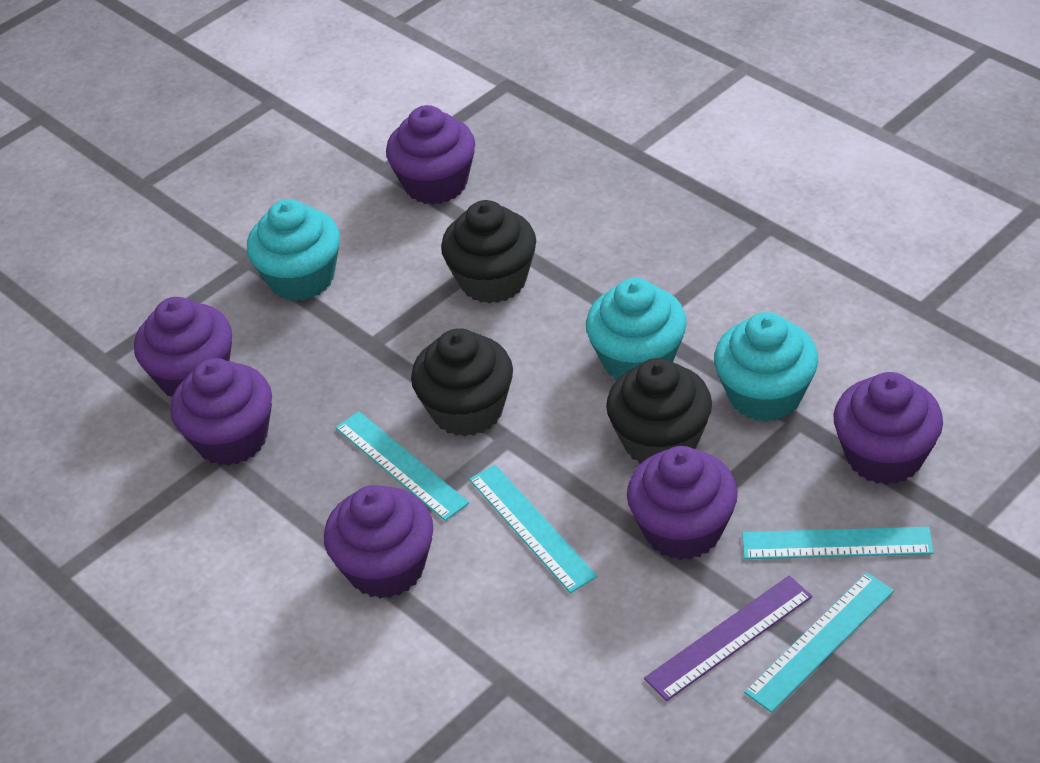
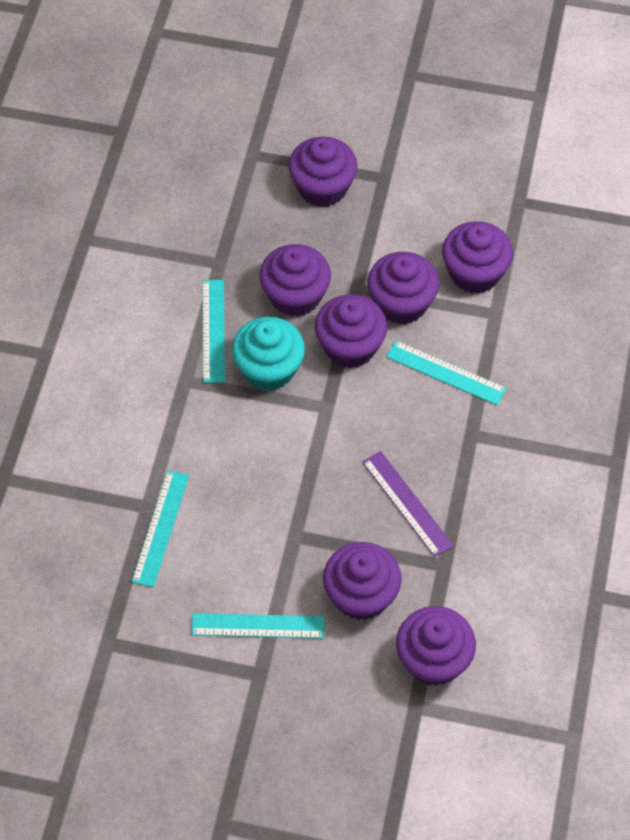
black cupcake: 3 -> 0
purple cupcake: 6 -> 7
turquoise cupcake: 3 -> 1

